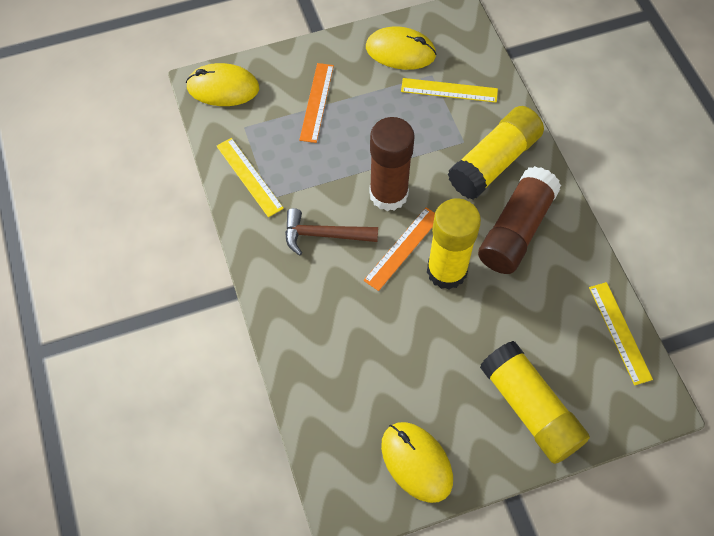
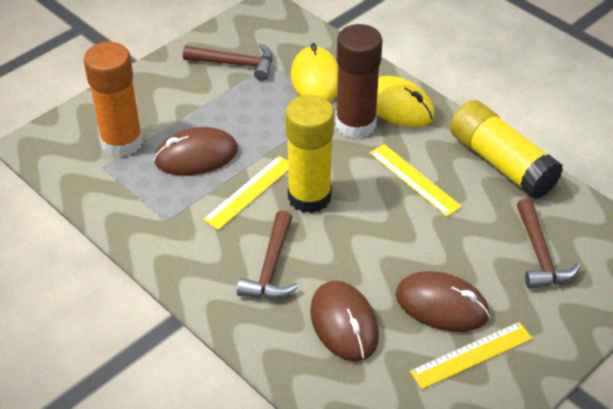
brown glue stick: 2 -> 1
brown hammer: 1 -> 3
brown mouse: 0 -> 3
orange glue stick: 0 -> 1
orange ruler: 2 -> 0
yellow glue stick: 3 -> 2
yellow mouse: 3 -> 2

